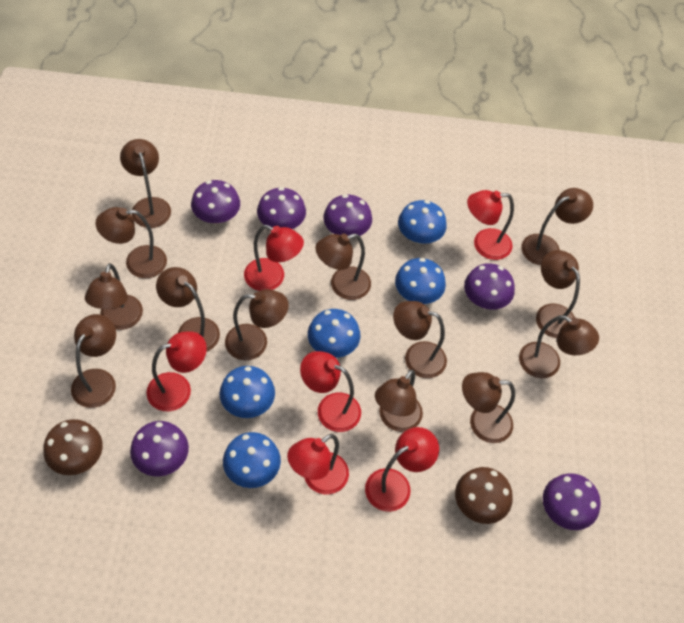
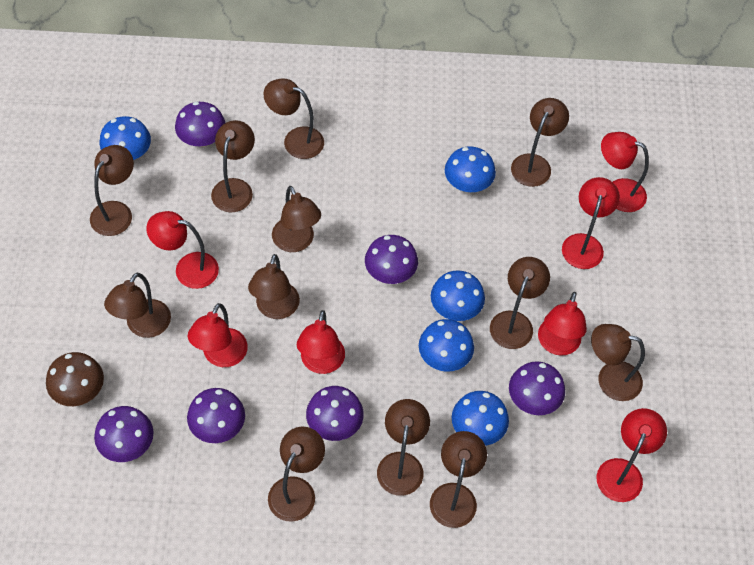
brown lamp: 13 -> 12
brown mushroom: 2 -> 1
red lamp: 6 -> 7

